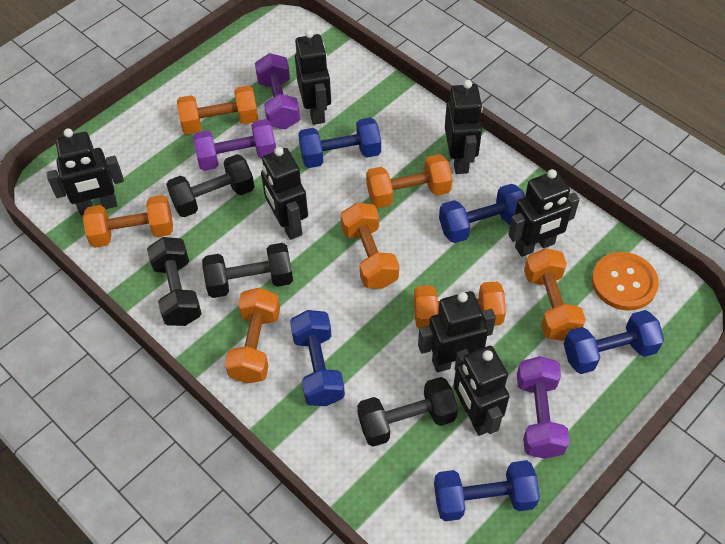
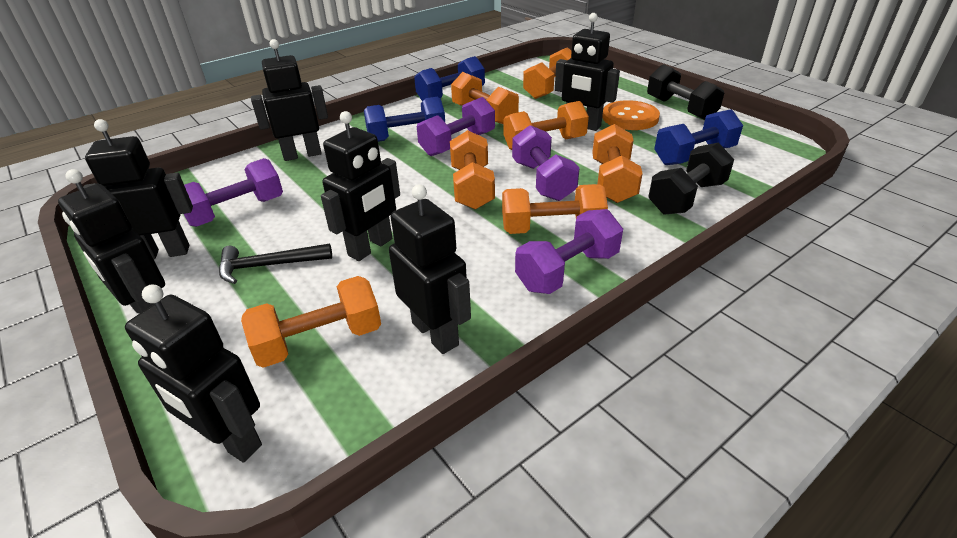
black dumbbell: 4 -> 2
black hammer: 0 -> 1
blue dumbbell: 5 -> 3
purple dumbbell: 3 -> 4

